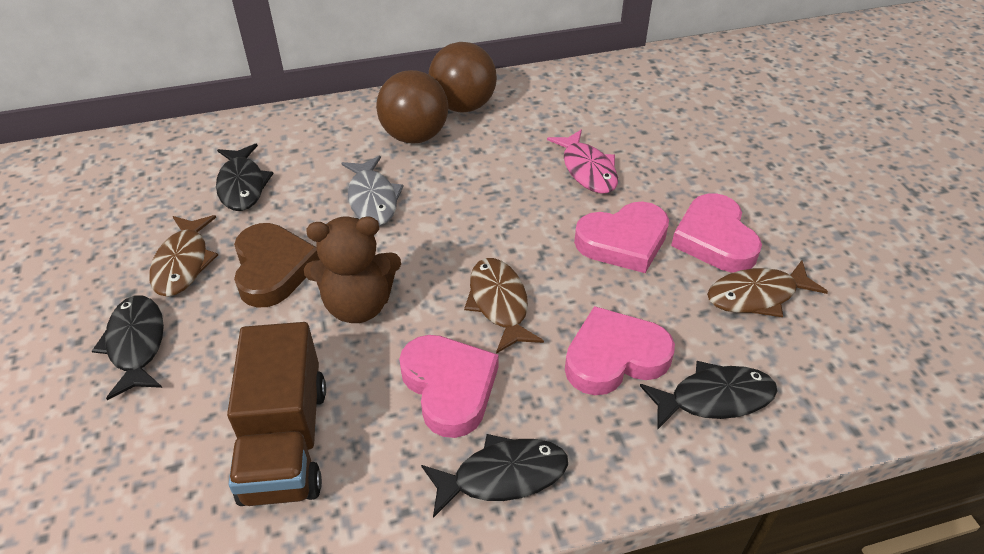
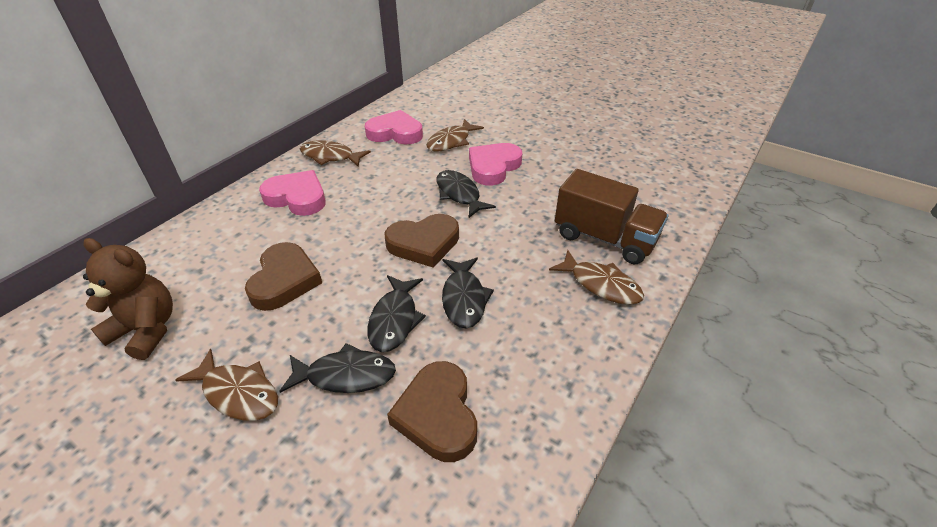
brown ball: 2 -> 0
brown fish: 3 -> 4
brown heart: 1 -> 3
grey fish: 1 -> 0
pink fish: 1 -> 0
pink heart: 4 -> 3

